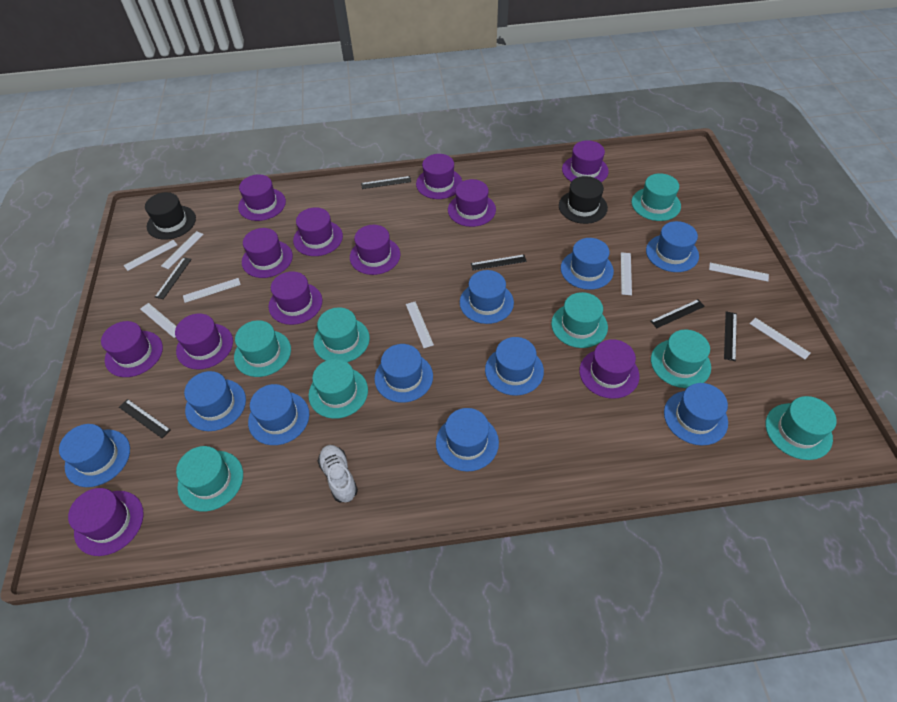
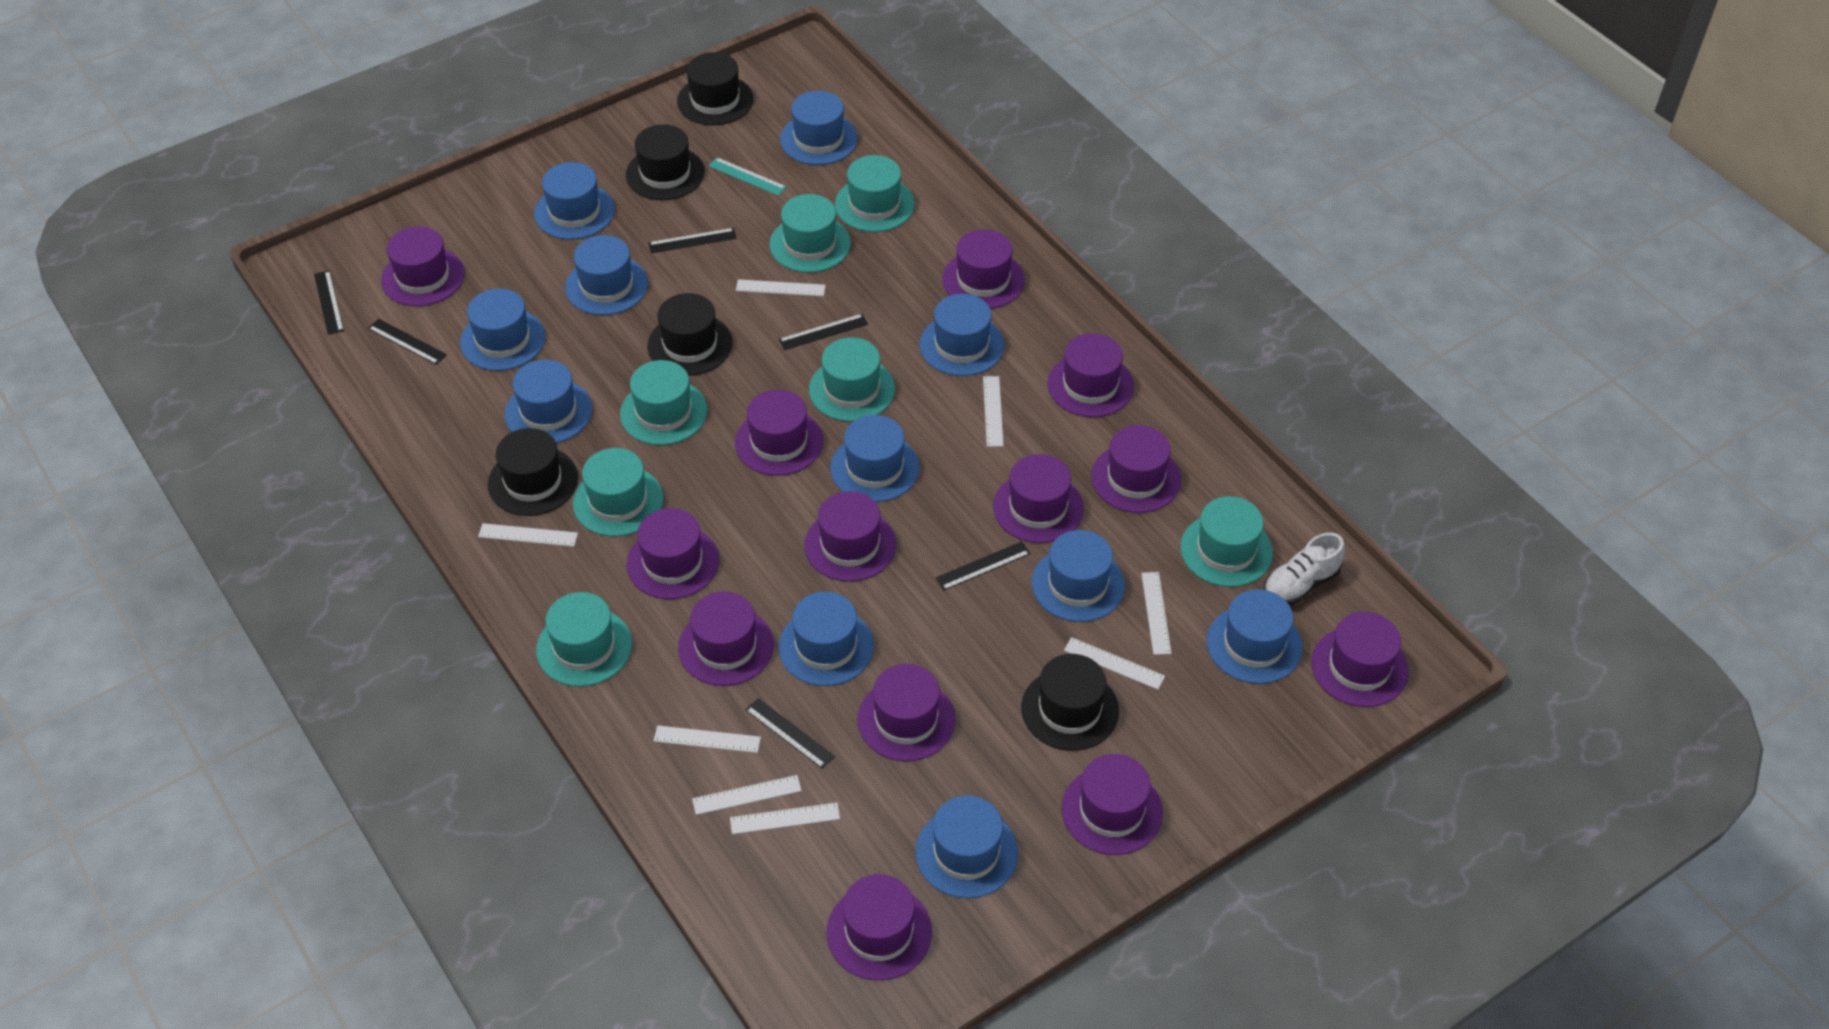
black hat: 2 -> 5
blue hat: 10 -> 11
purple hat: 12 -> 13
turquoise hat: 8 -> 7
turquoise ruler: 0 -> 1

